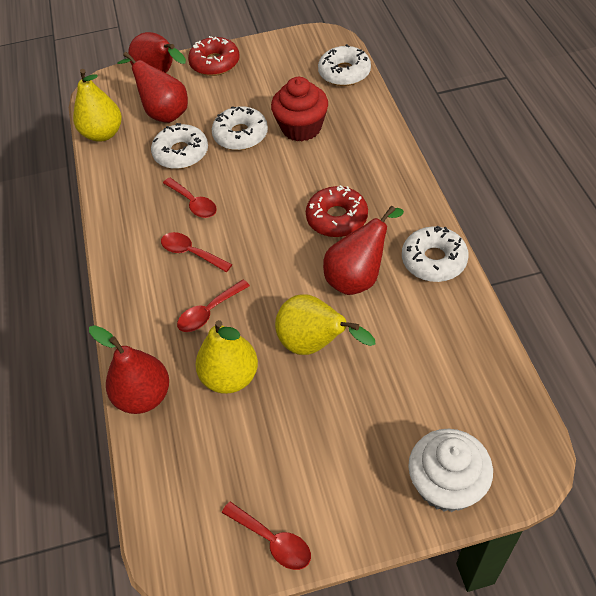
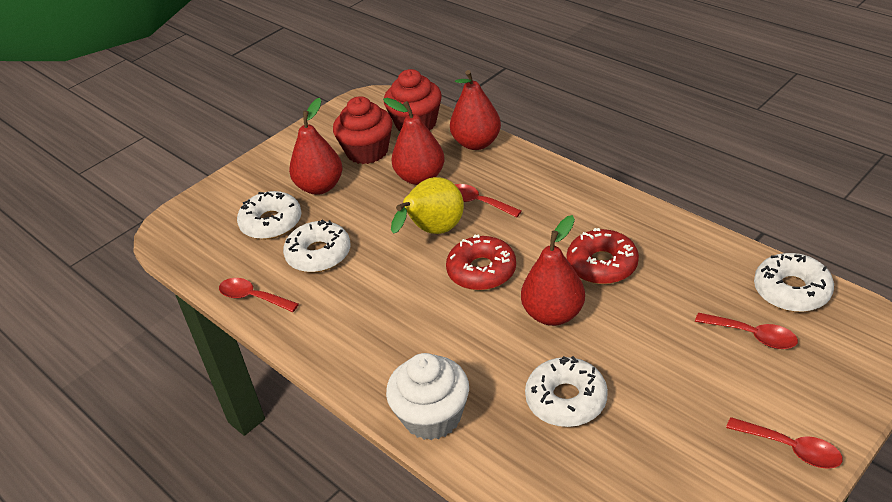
red cupcake: 1 -> 2
yellow pear: 3 -> 1

